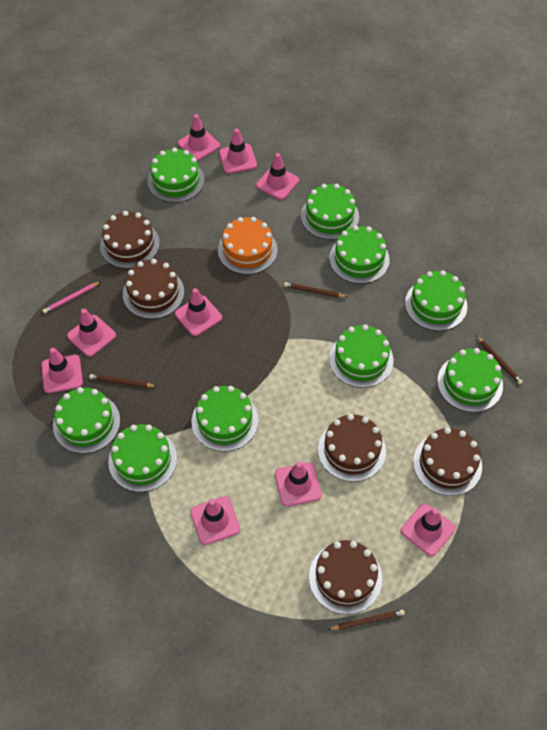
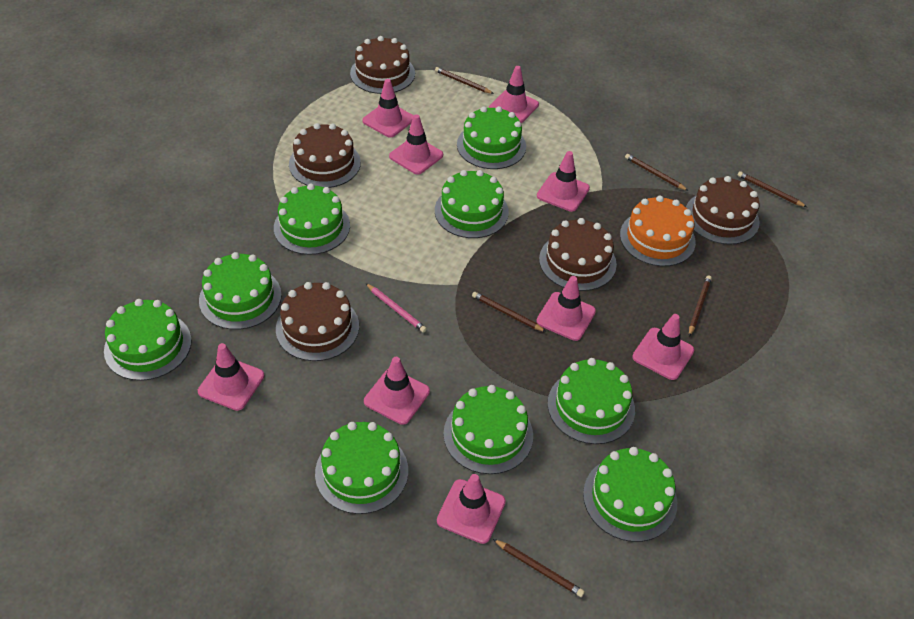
brown pencil: 4 -> 6

